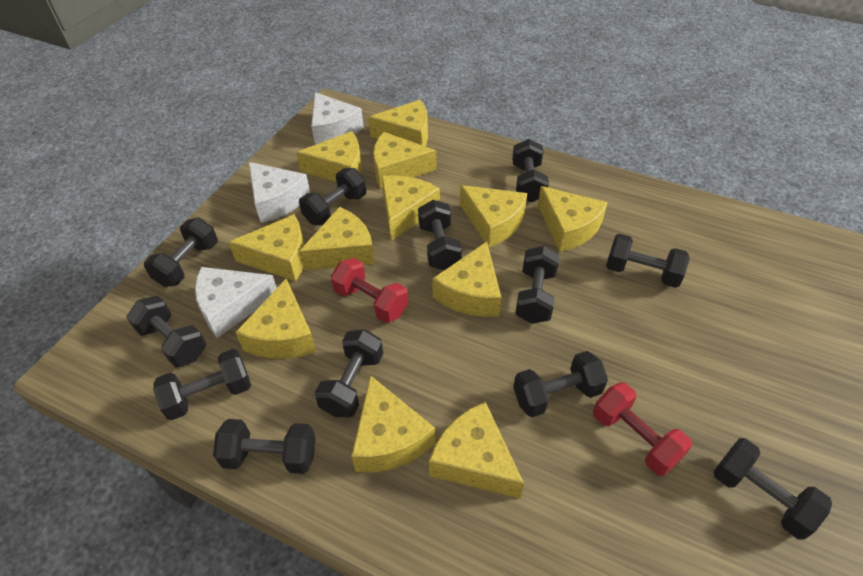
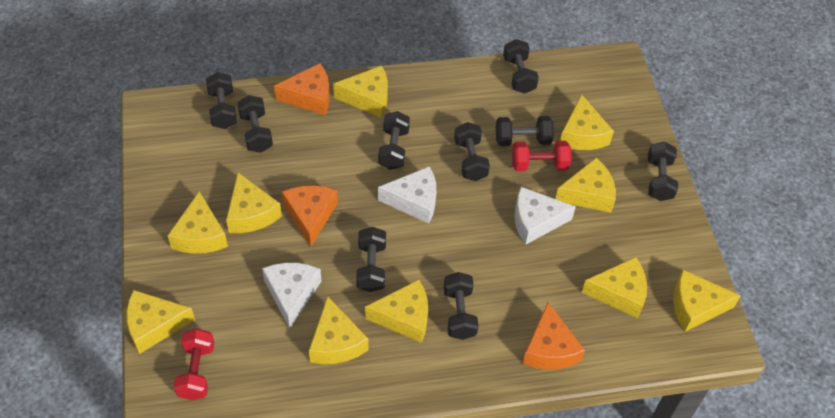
black dumbbell: 12 -> 9
orange cheese: 0 -> 3
yellow cheese: 12 -> 10

